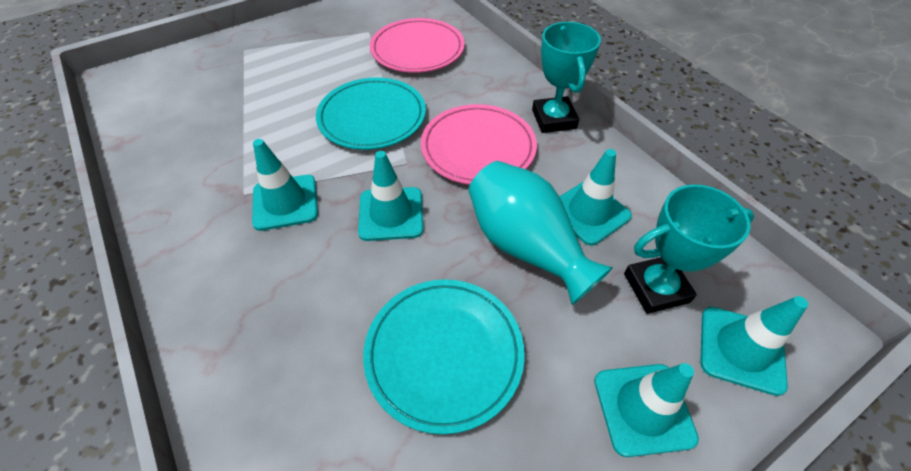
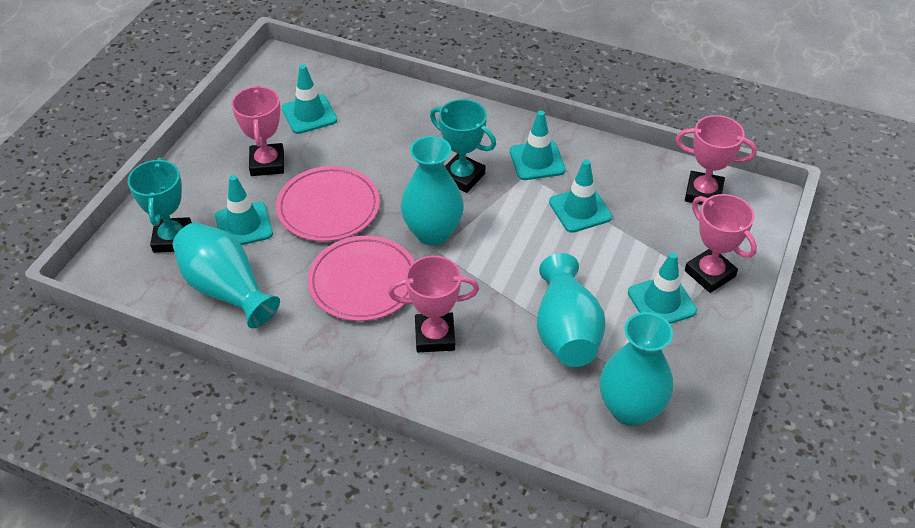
pink trophy: 0 -> 4
turquoise plate: 2 -> 0
turquoise vase: 1 -> 4

